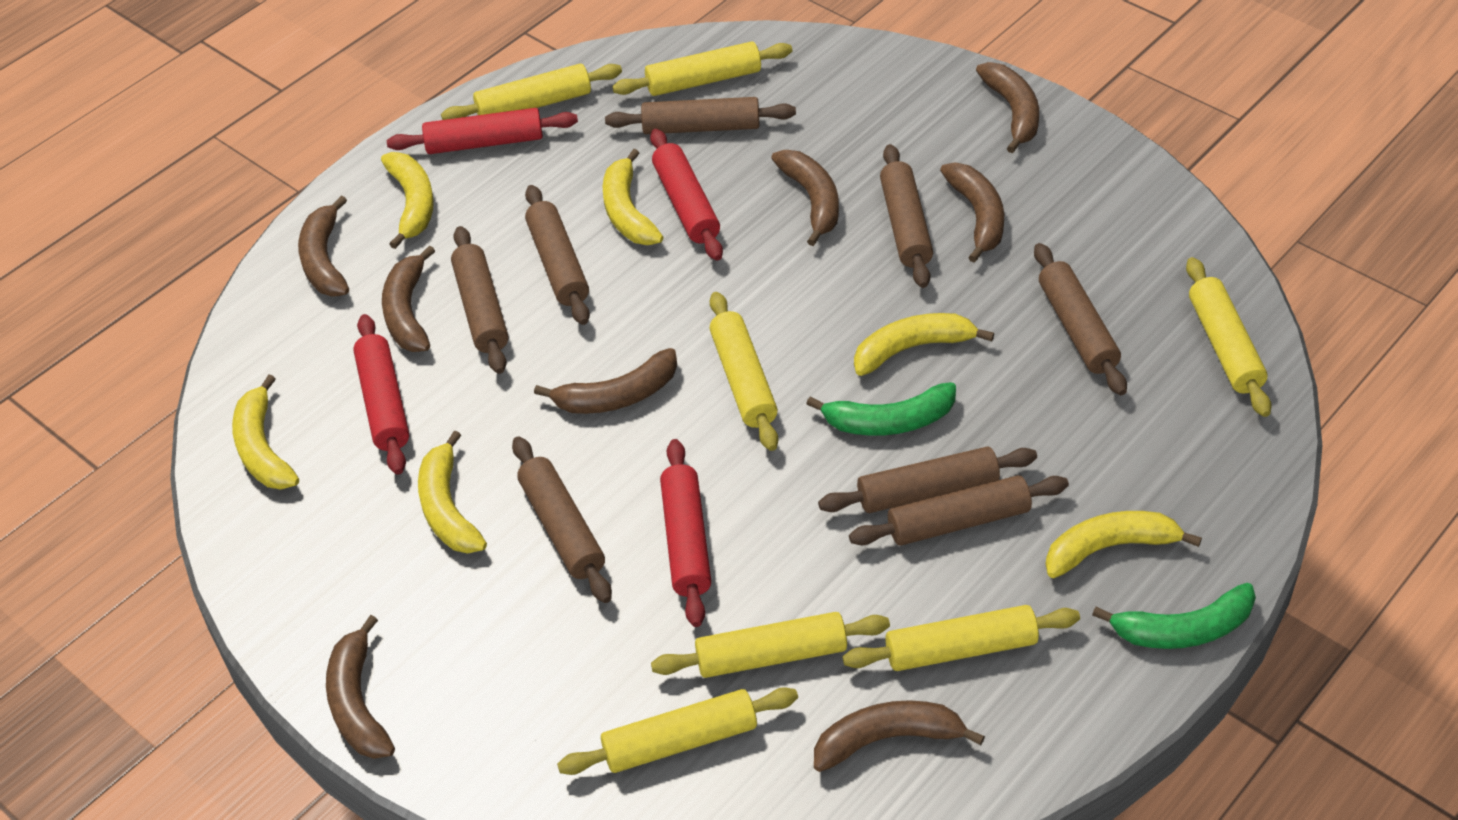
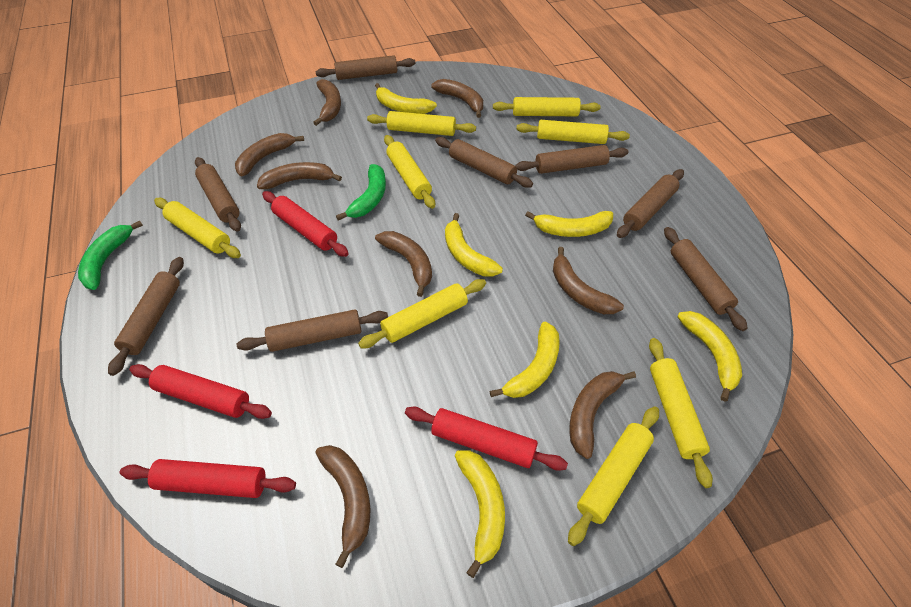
yellow rolling pin: 7 -> 8

